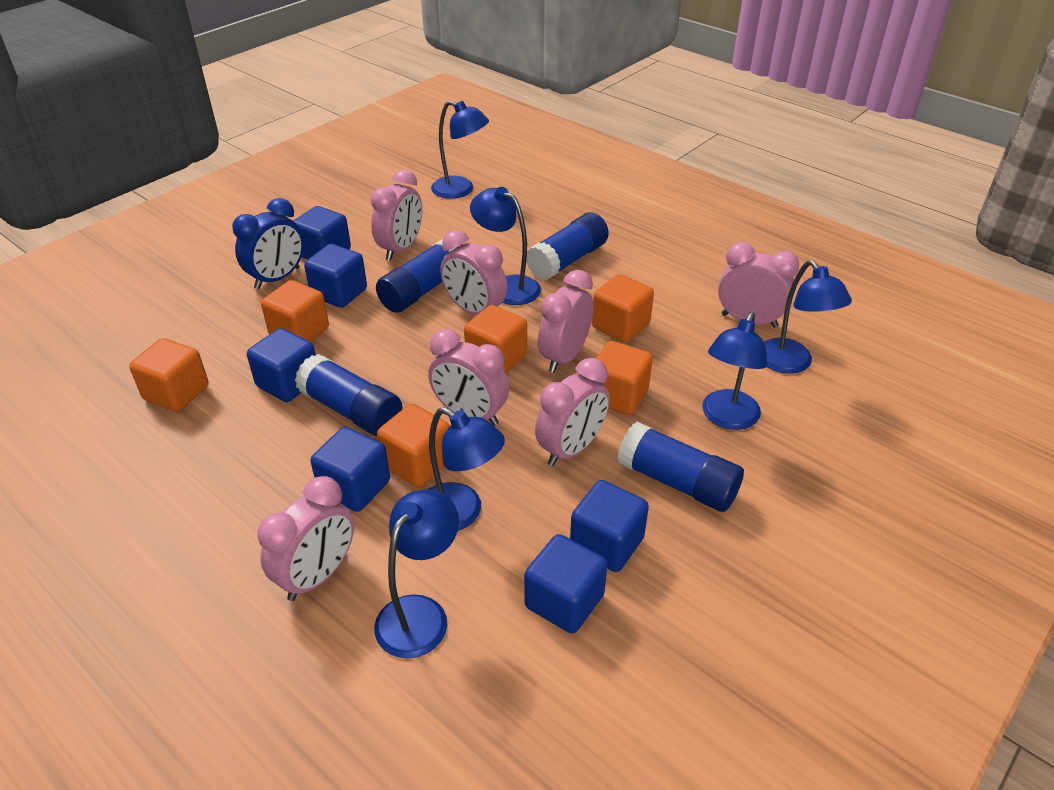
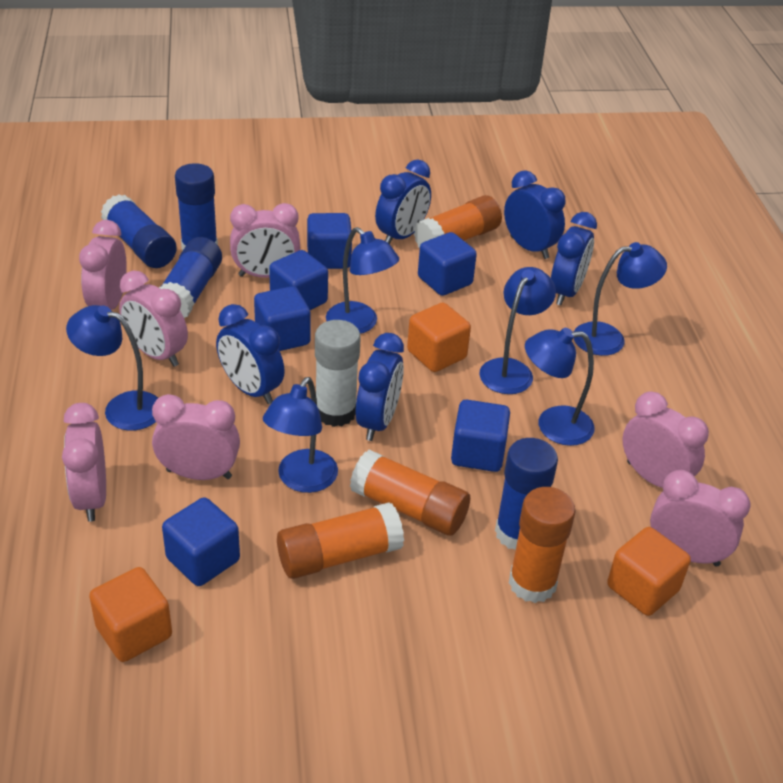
blue clock: 1 -> 5
orange cube: 6 -> 3
orange glue stick: 0 -> 4
white glue stick: 0 -> 1

